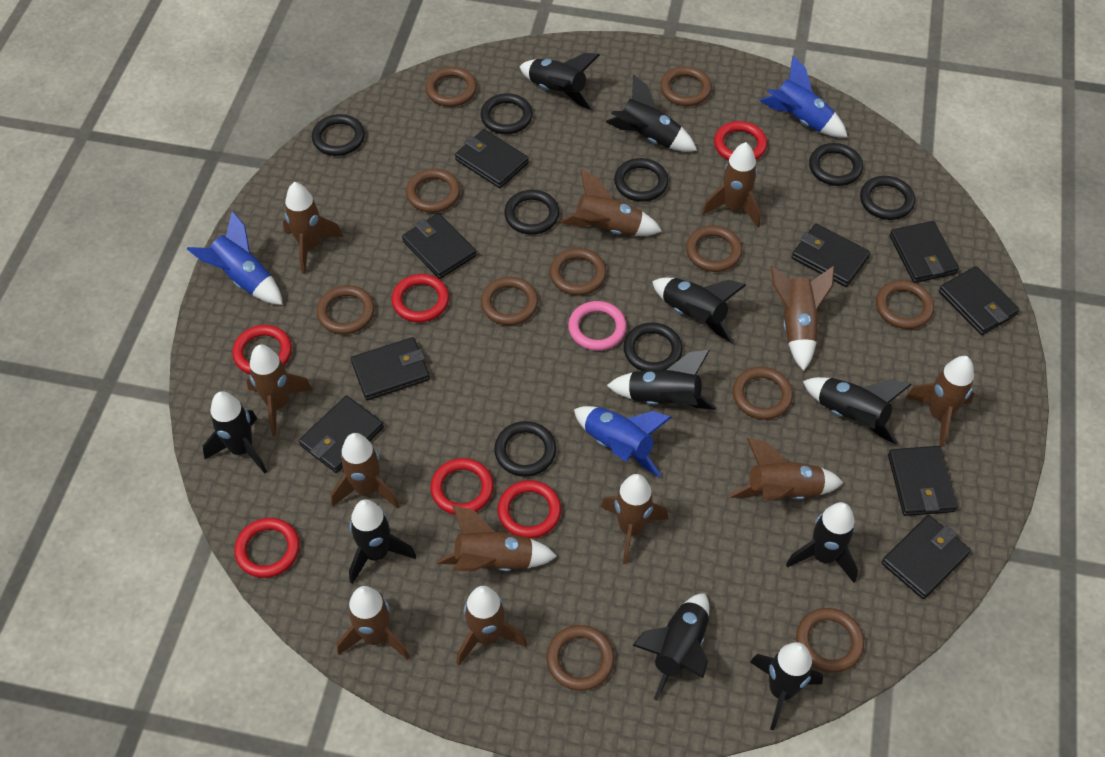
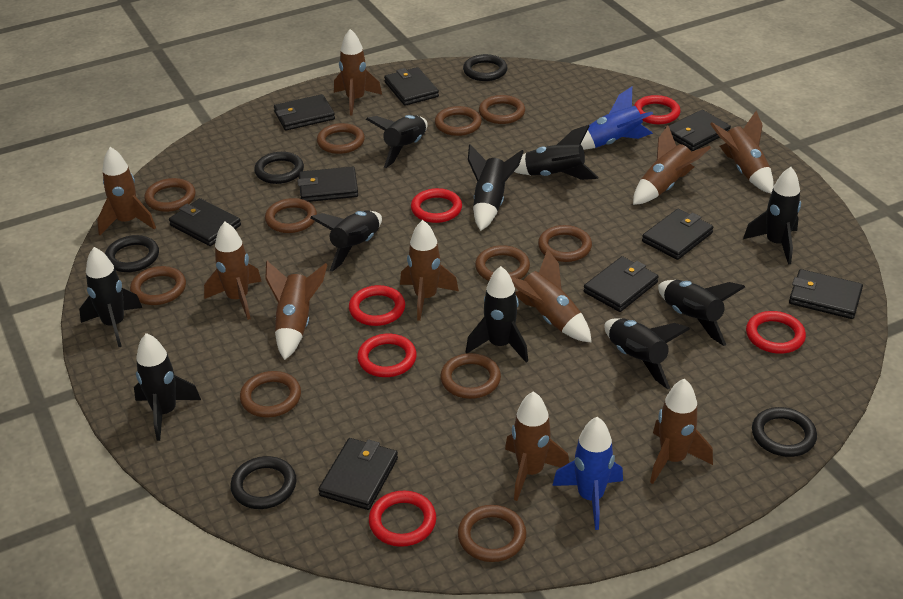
black ring: 8 -> 5
blue rocket: 3 -> 2
brown rocket: 12 -> 10
pink ring: 1 -> 0

